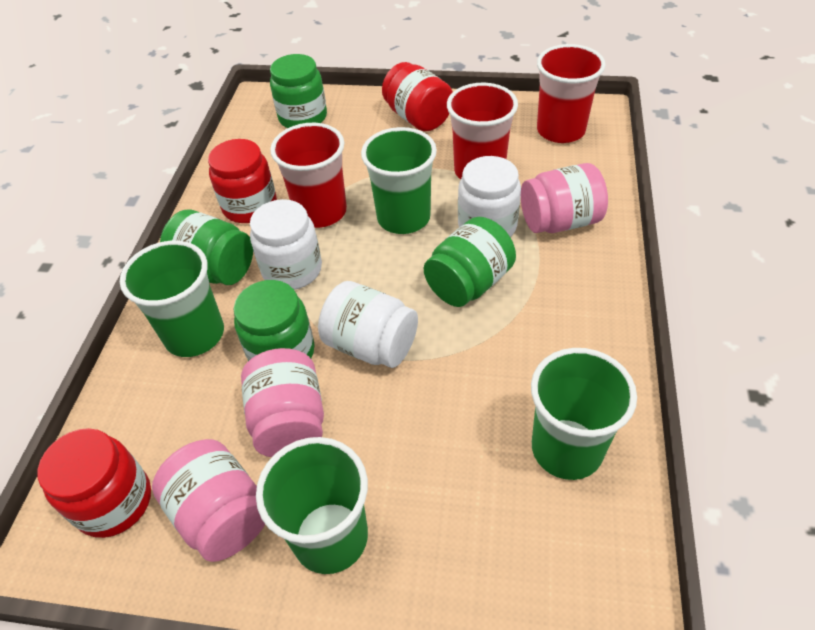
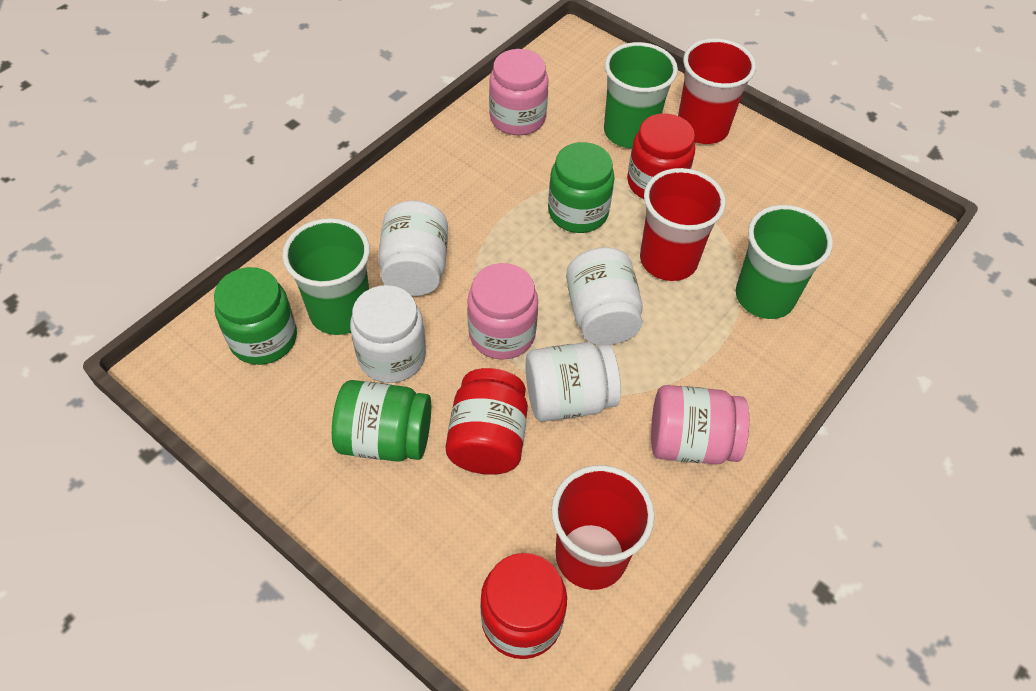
green cup: 4 -> 3
green jar: 4 -> 3
white jar: 3 -> 4

